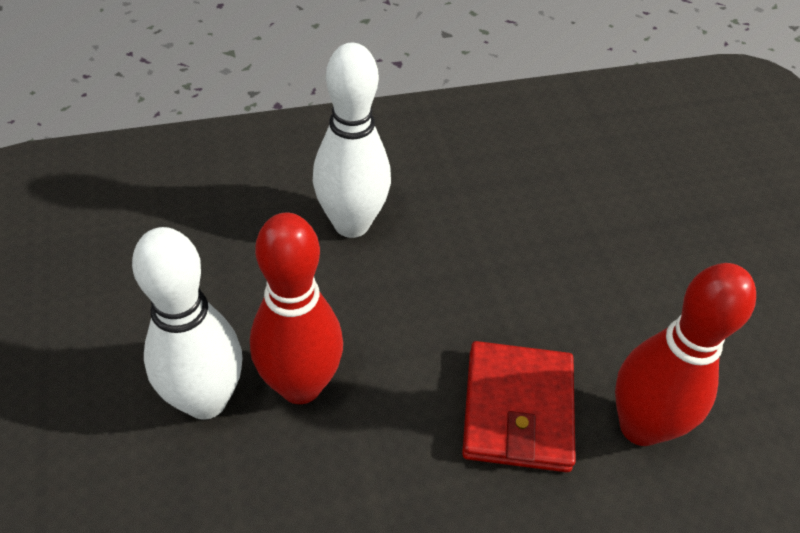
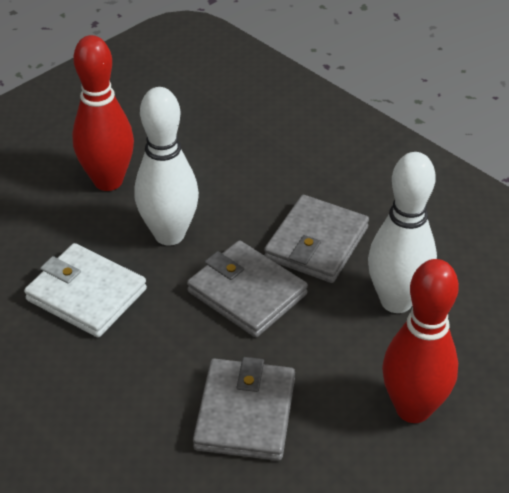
grey wallet: 0 -> 3
red wallet: 1 -> 0
white wallet: 0 -> 1

